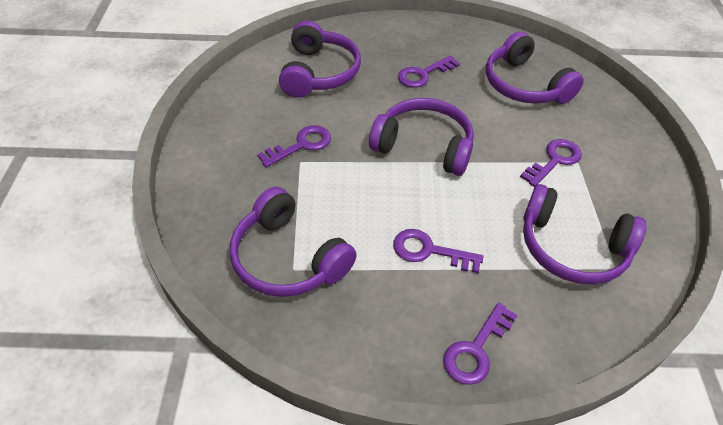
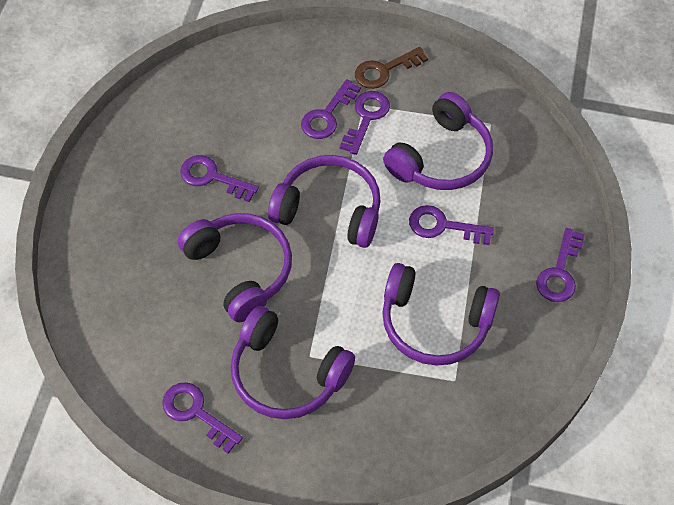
brown key: 0 -> 1
purple key: 5 -> 6

